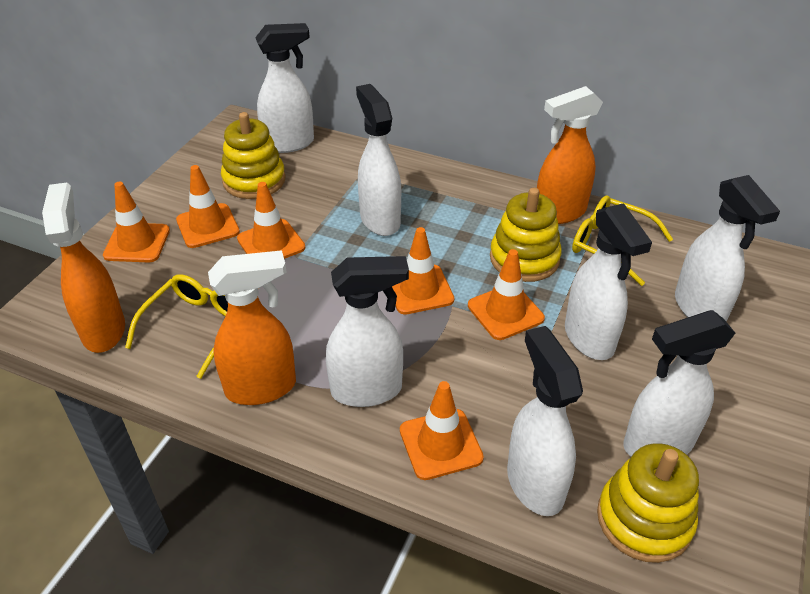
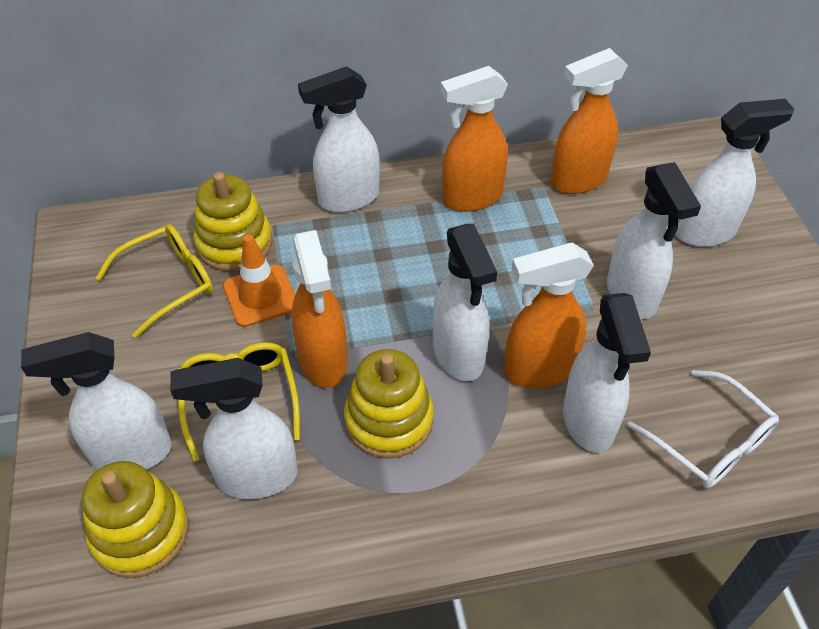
orange spray bottle: 3 -> 4
orange traffic cone: 6 -> 1
white glasses: 0 -> 1

